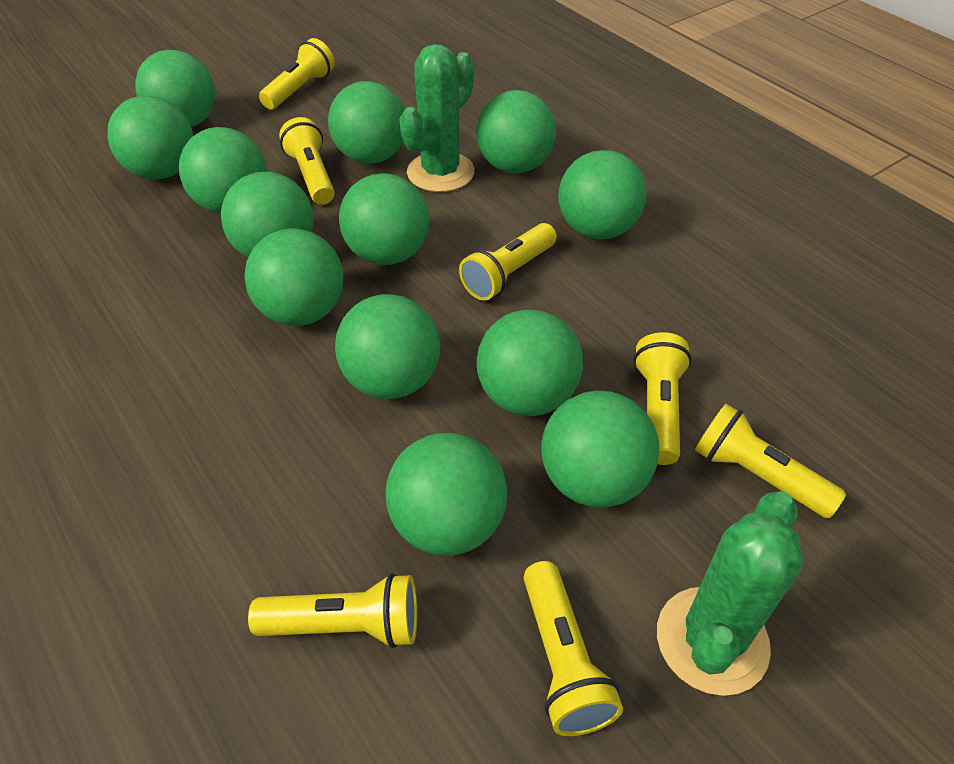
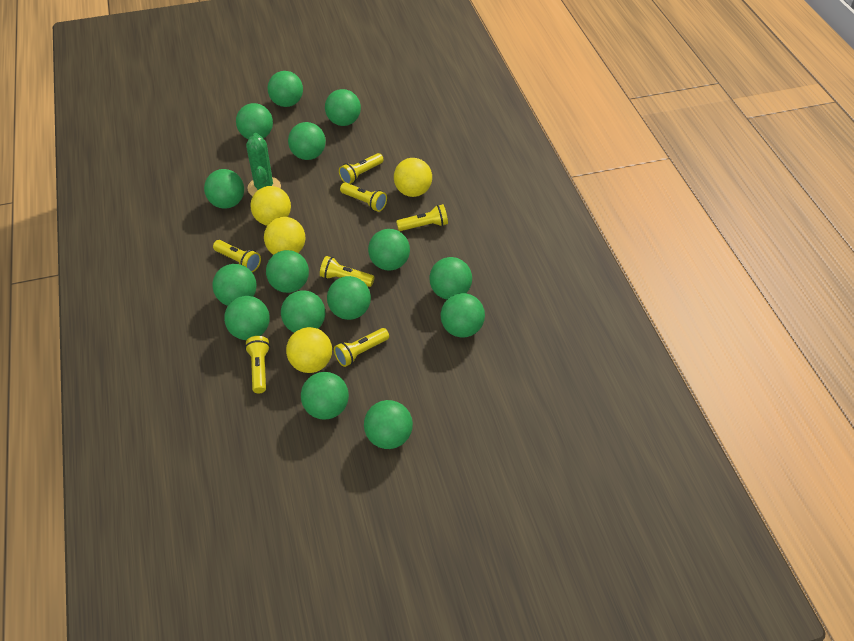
green ball: 13 -> 15
green cactus: 2 -> 1
yellow ball: 0 -> 4

